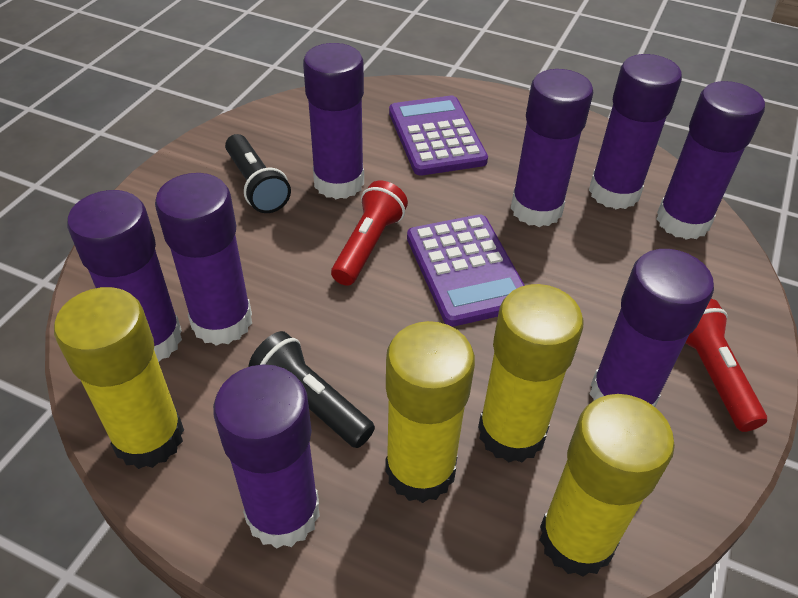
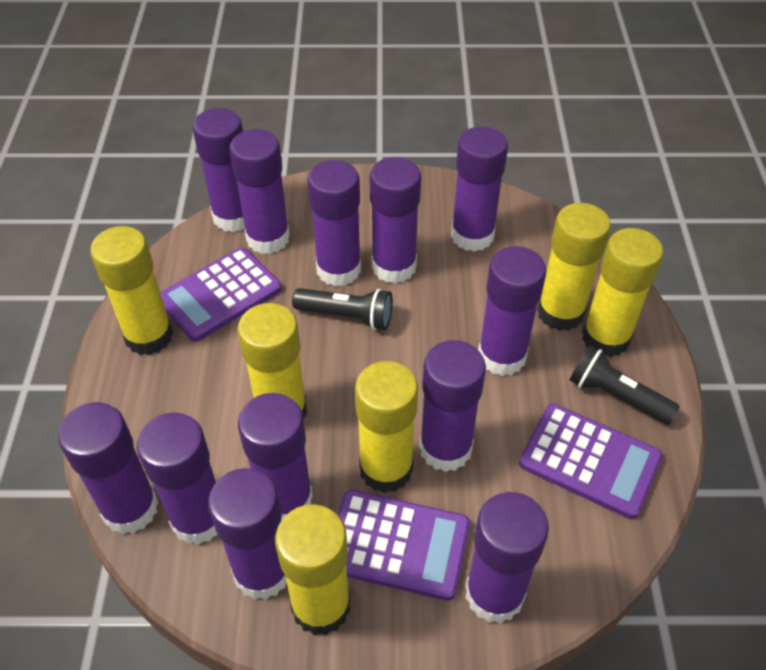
purple calculator: 2 -> 3
purple glue stick: 8 -> 12
red flashlight: 2 -> 0
yellow glue stick: 4 -> 6

